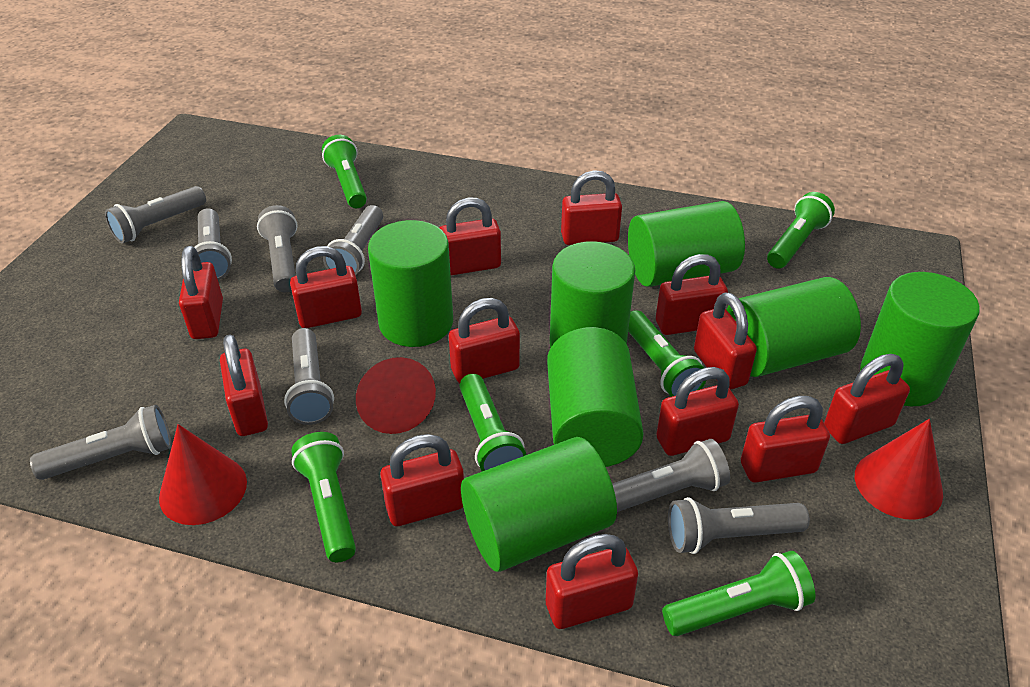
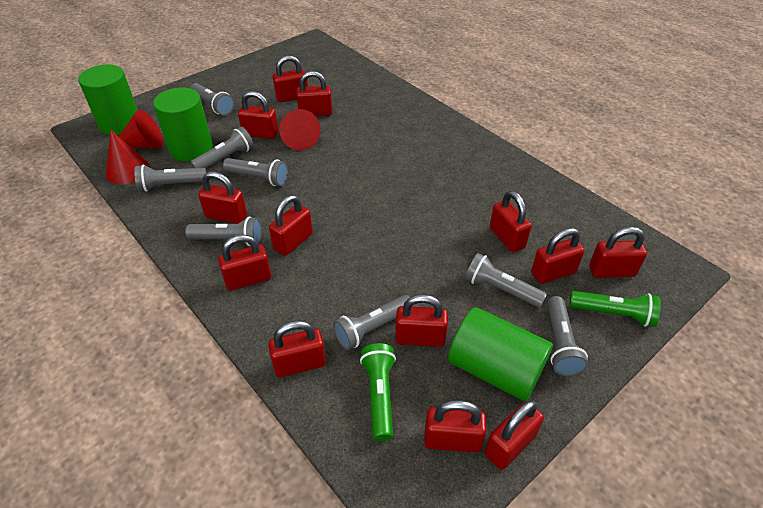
green cylinder: 7 -> 3
green flashlight: 6 -> 2

